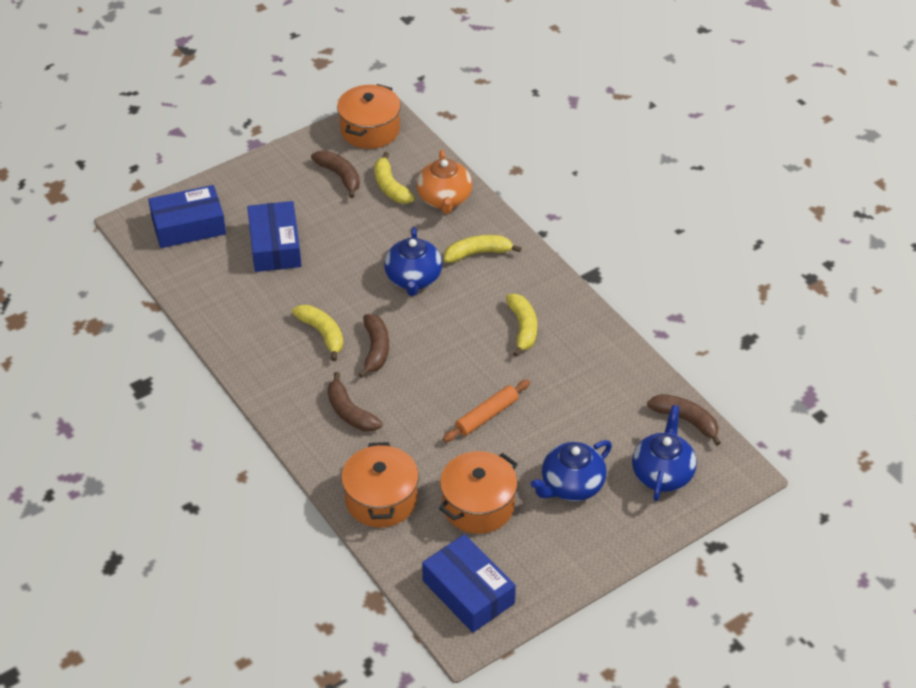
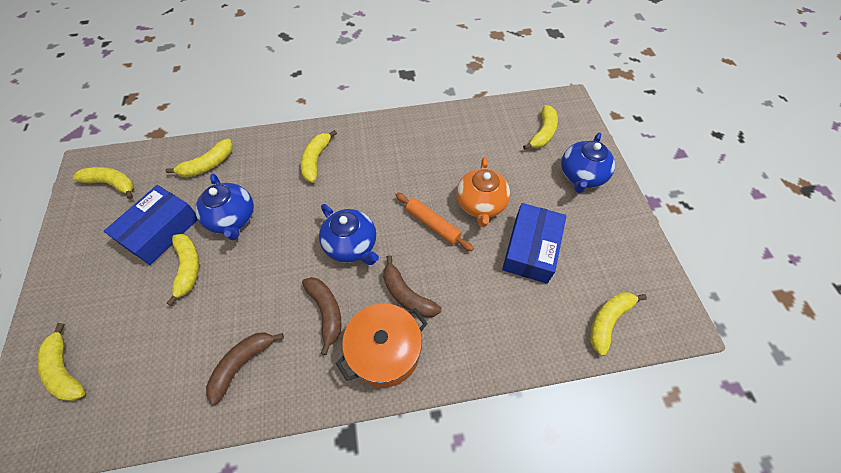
blue box: 3 -> 2
brown banana: 4 -> 3
orange pot: 3 -> 1
yellow banana: 4 -> 7

